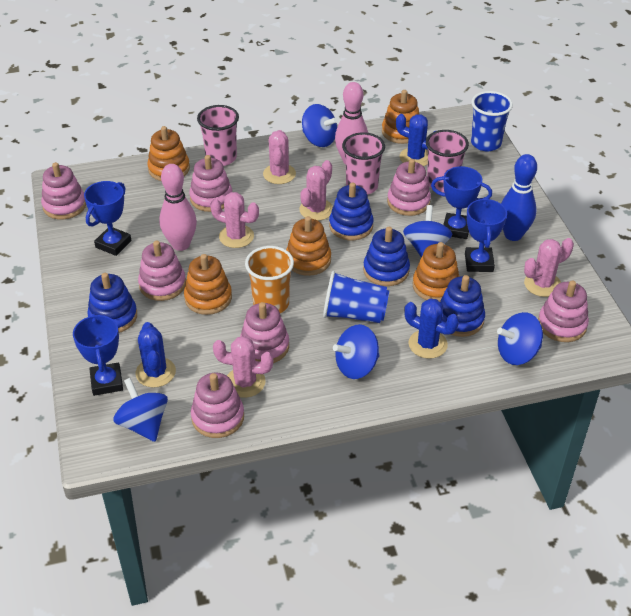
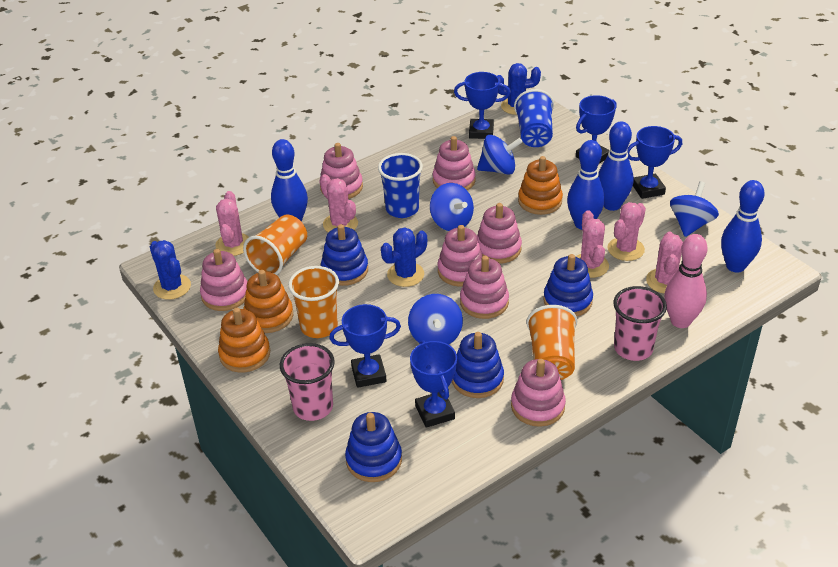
blue bowling pin: 1 -> 4
blue spinning top: 5 -> 4
blue trophy: 4 -> 5
orange cup: 1 -> 3
orange stacking toy: 5 -> 3
pink bowling pin: 2 -> 1
pink cup: 3 -> 2

